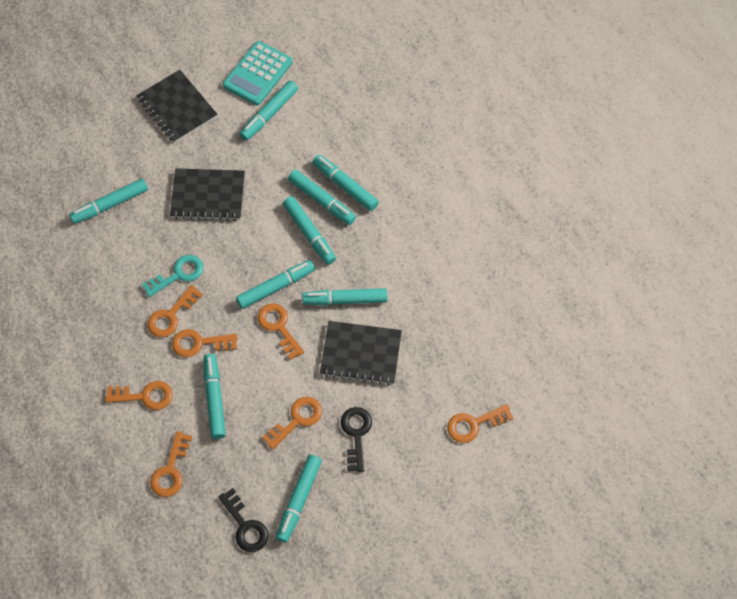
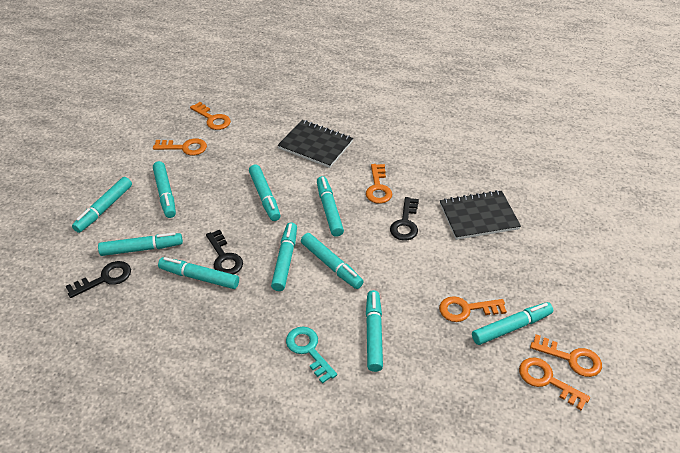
black key: 2 -> 3
black notebook: 3 -> 2
orange key: 7 -> 6
turquoise calculator: 1 -> 0
turquoise marker: 9 -> 10

